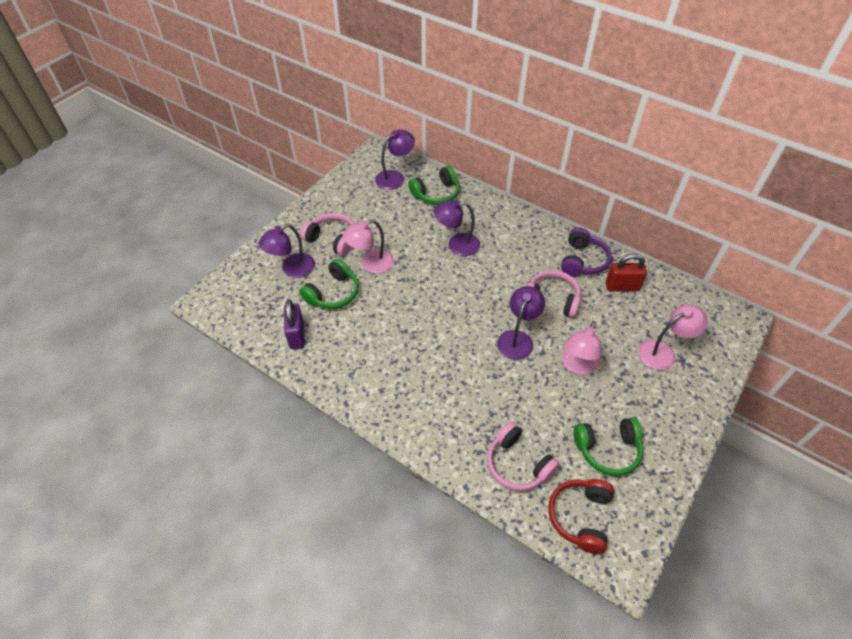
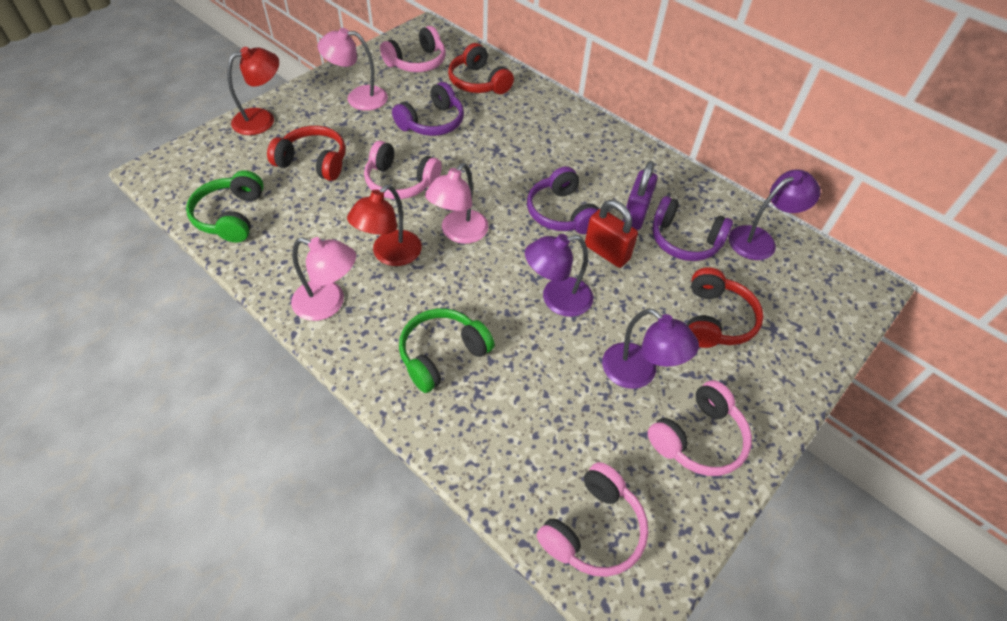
green headphones: 3 -> 2
pink headphones: 3 -> 4
purple headphones: 1 -> 3
purple lamp: 4 -> 3
red headphones: 1 -> 3
red lamp: 0 -> 2

